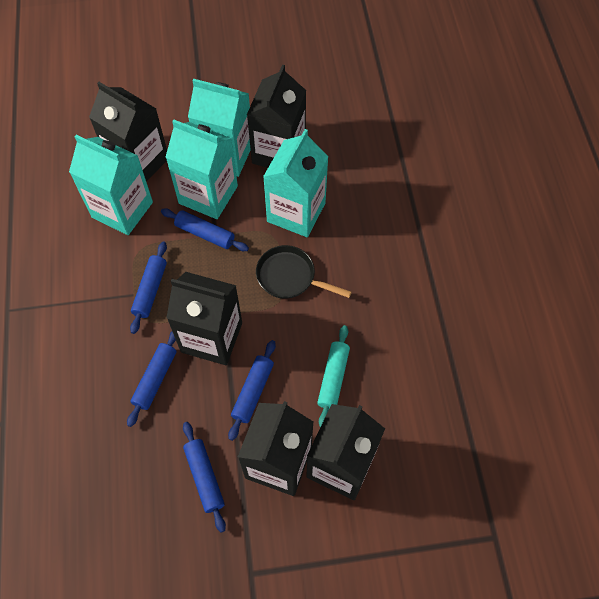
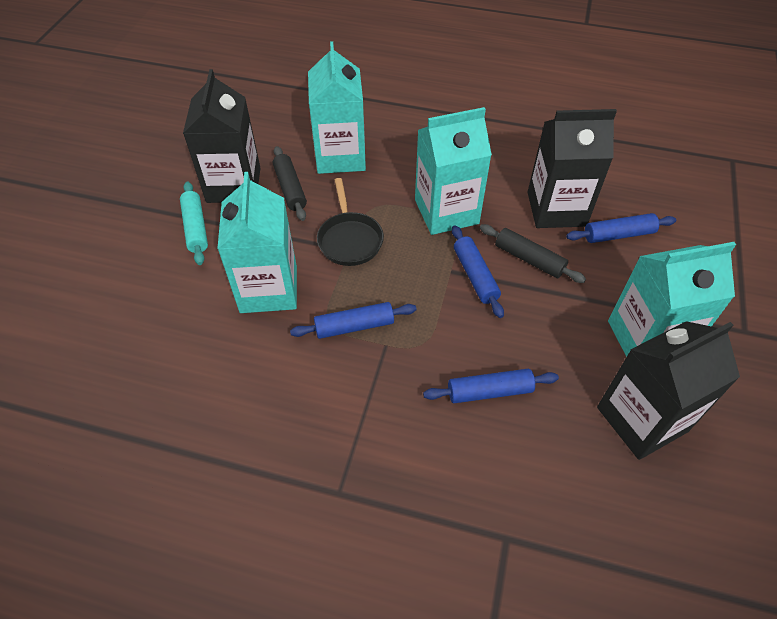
black carton: 5 -> 3
black rolling pin: 0 -> 2
blue rolling pin: 5 -> 4

